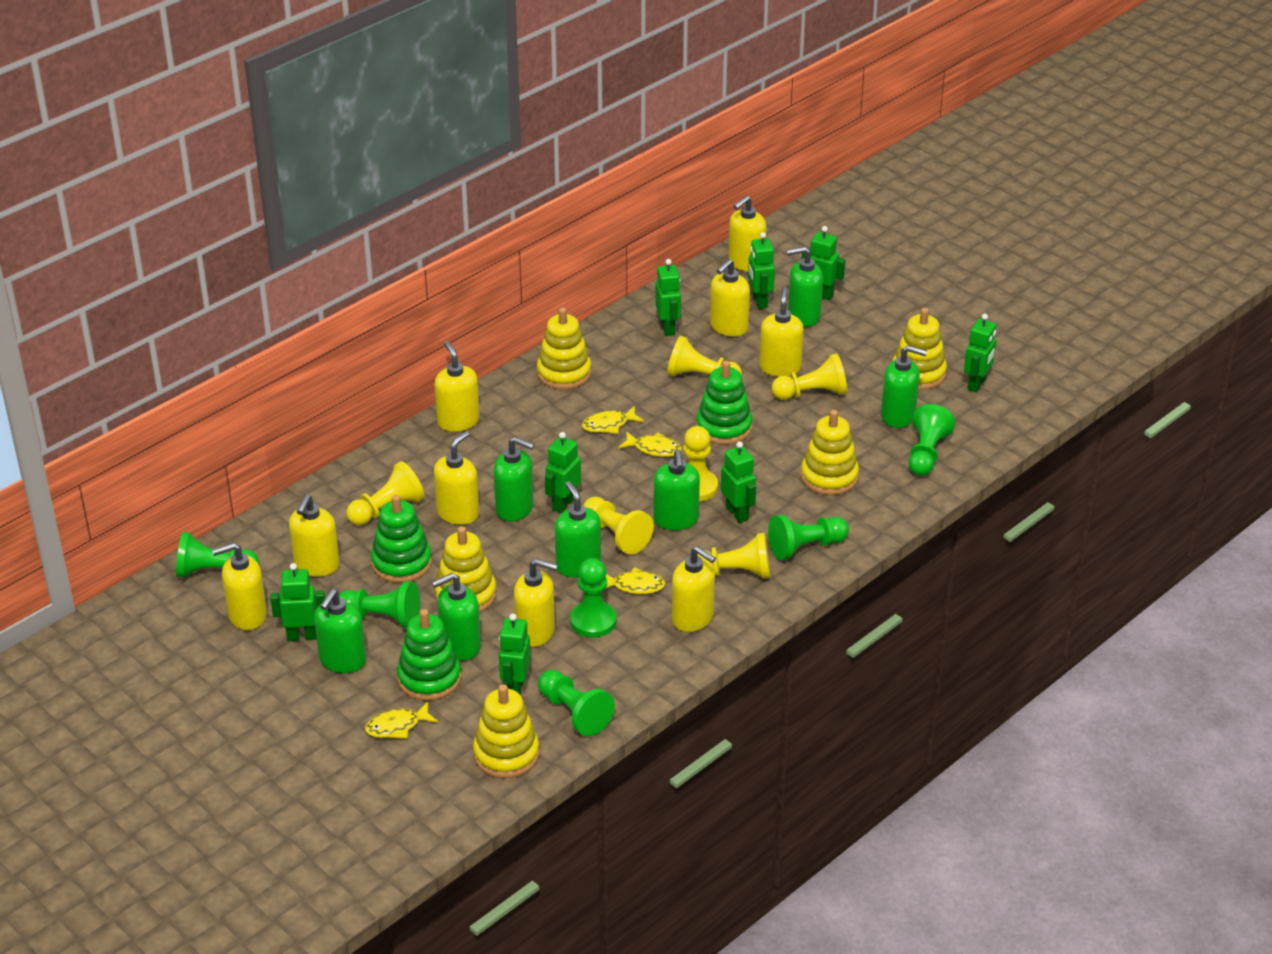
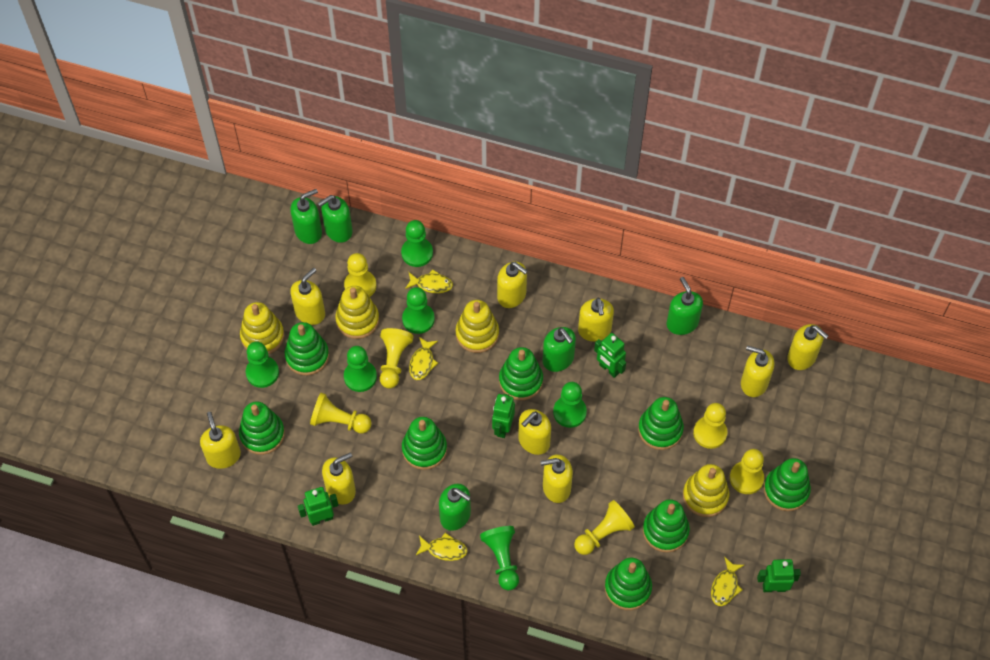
green robot: 8 -> 4
green soap dispenser: 7 -> 5
green stacking toy: 3 -> 8
yellow stacking toy: 5 -> 4

